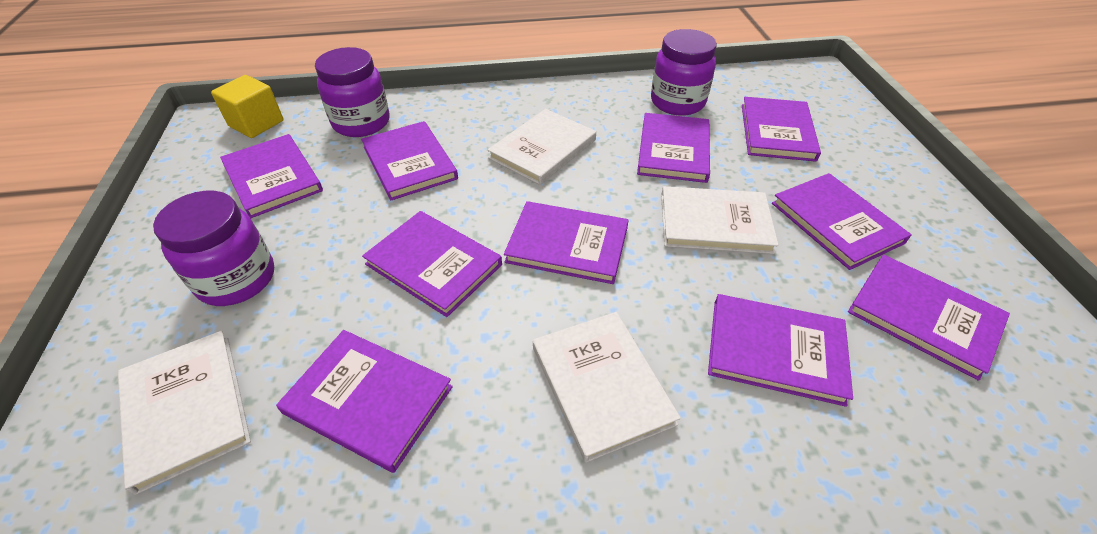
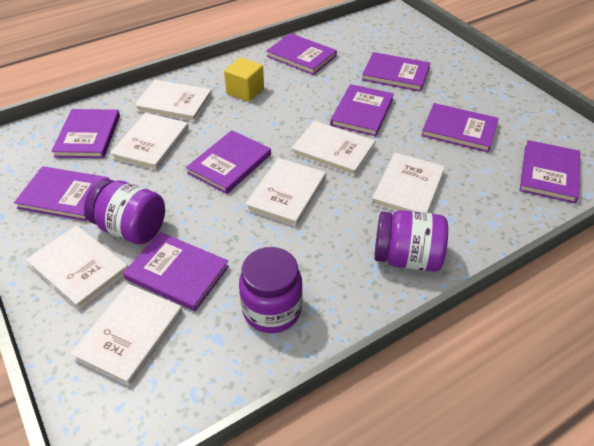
purple book: 10 -> 9
white book: 4 -> 7

